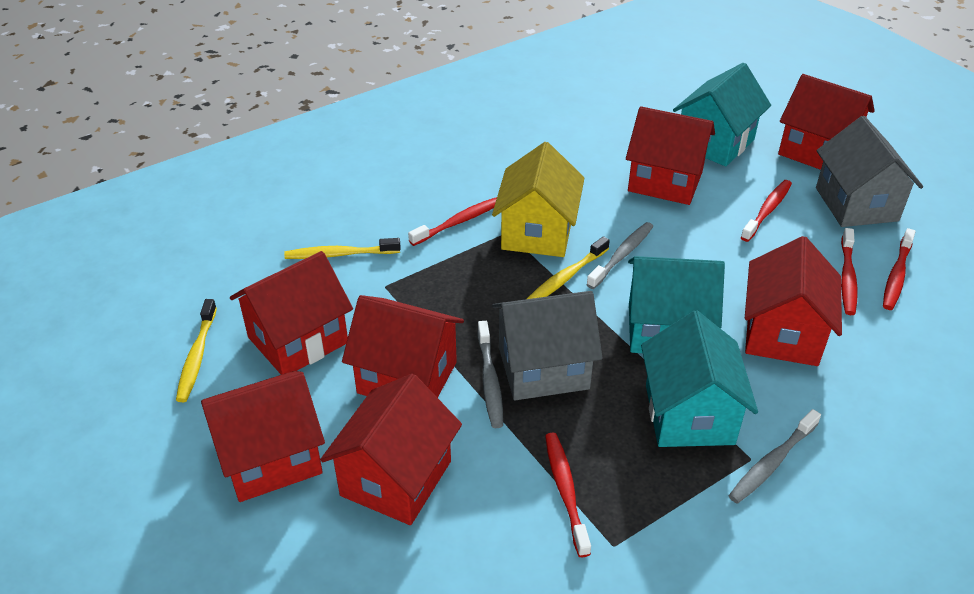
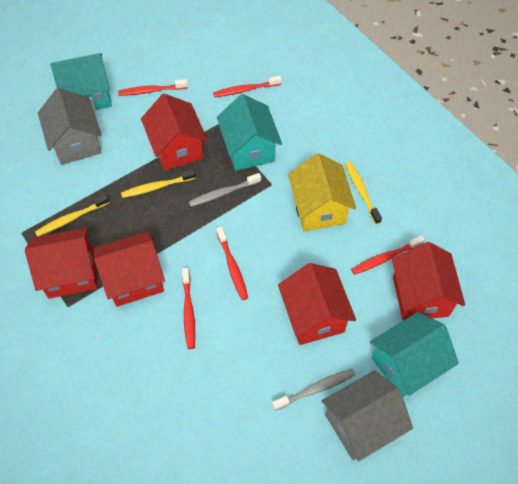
grey toothbrush: 3 -> 2
red house: 7 -> 5

